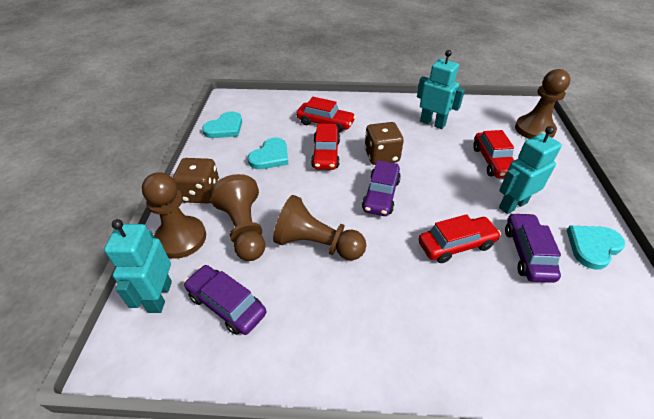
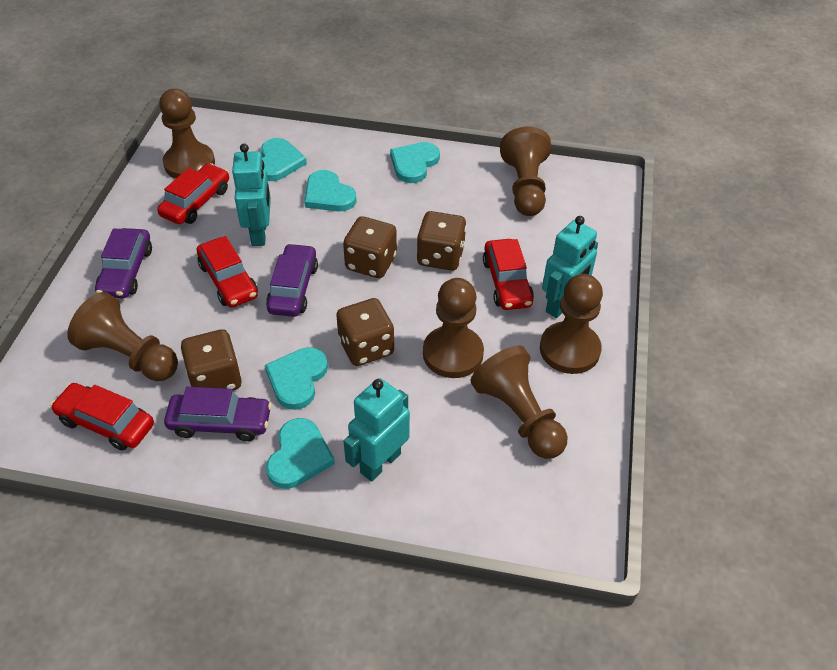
brown dice: 2 -> 4
brown pawn: 4 -> 6
turquoise heart: 3 -> 5

